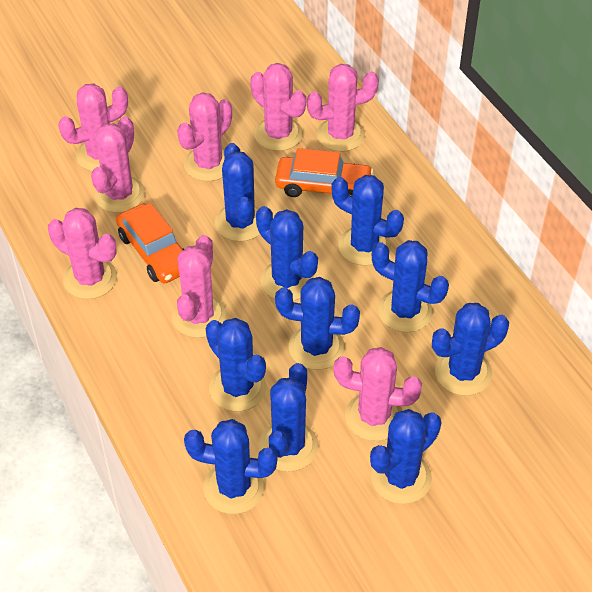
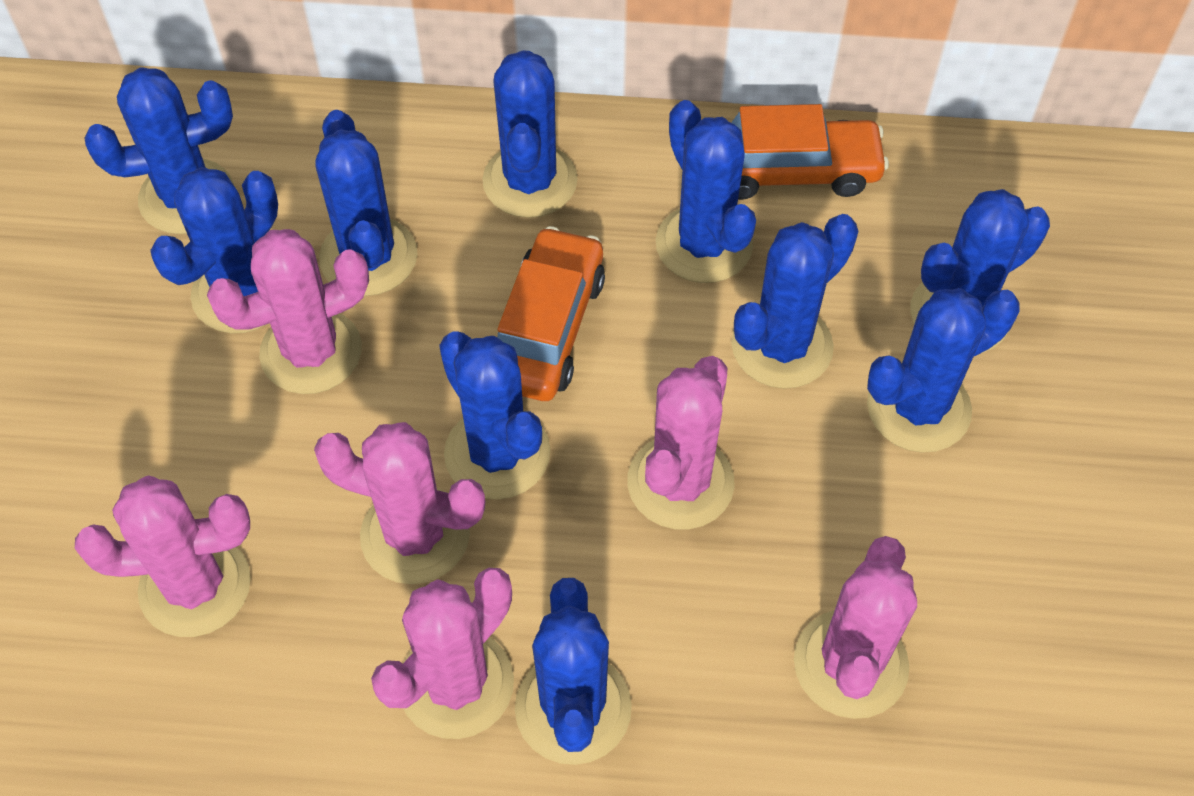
pink cactus: 8 -> 6

